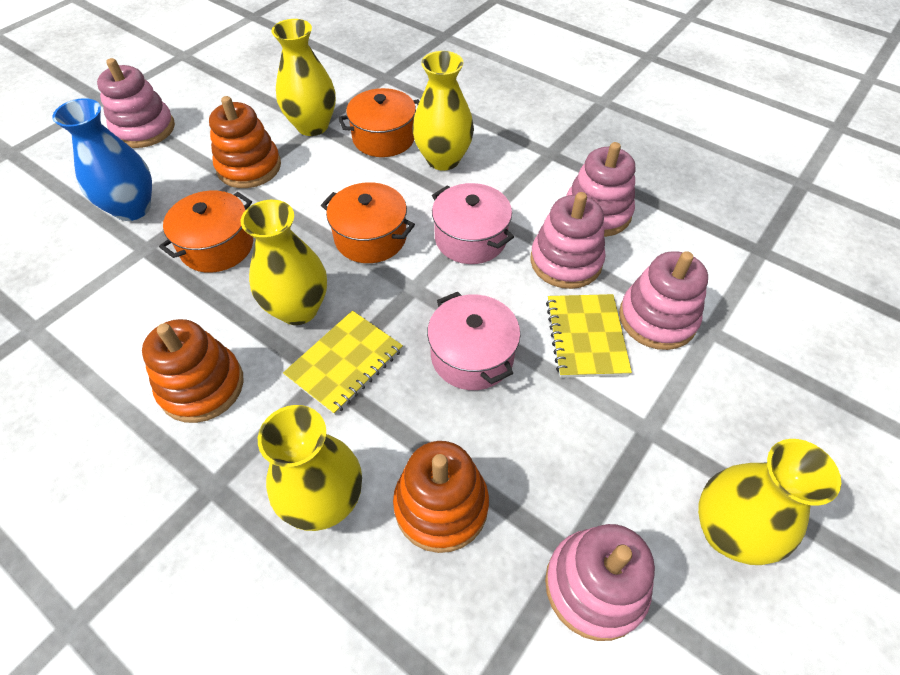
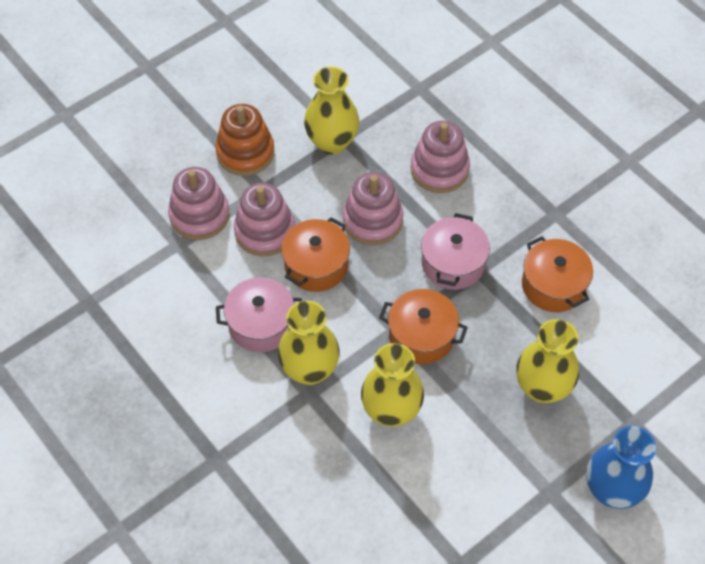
orange stacking toy: 3 -> 1
pink stacking toy: 5 -> 4
yellow notebook: 2 -> 0
yellow vase: 5 -> 4

